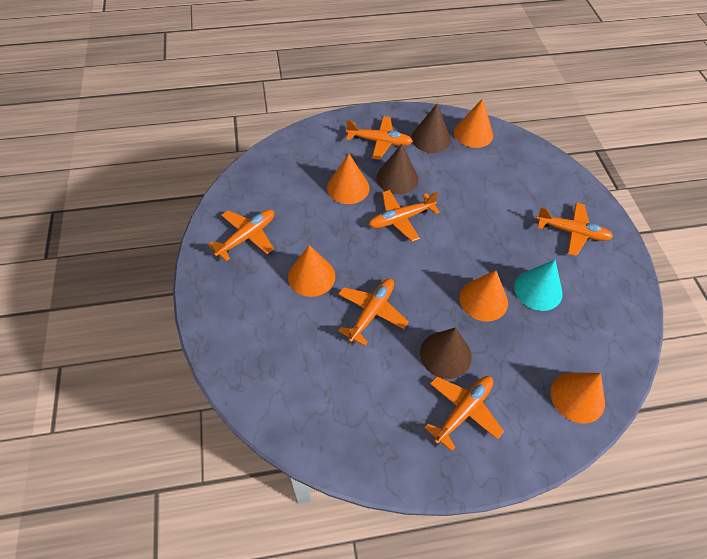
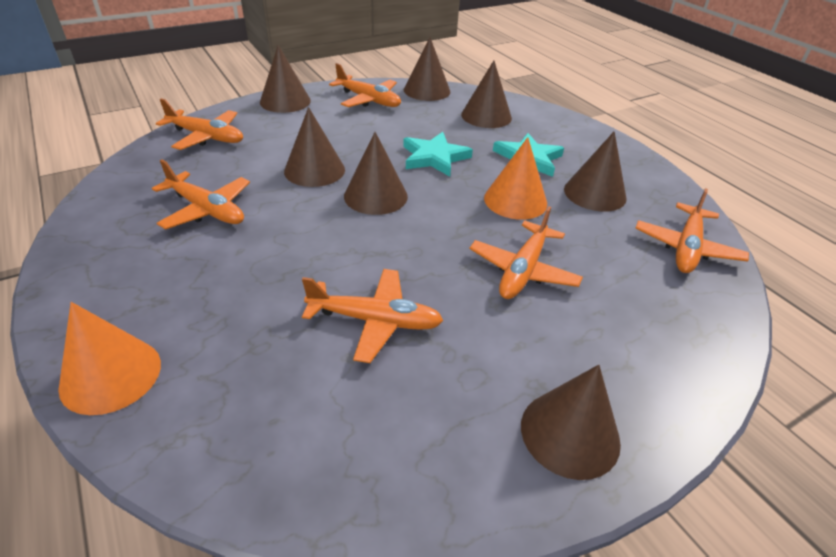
brown cone: 3 -> 7
orange cone: 5 -> 2
turquoise cone: 1 -> 0
turquoise star: 0 -> 2

